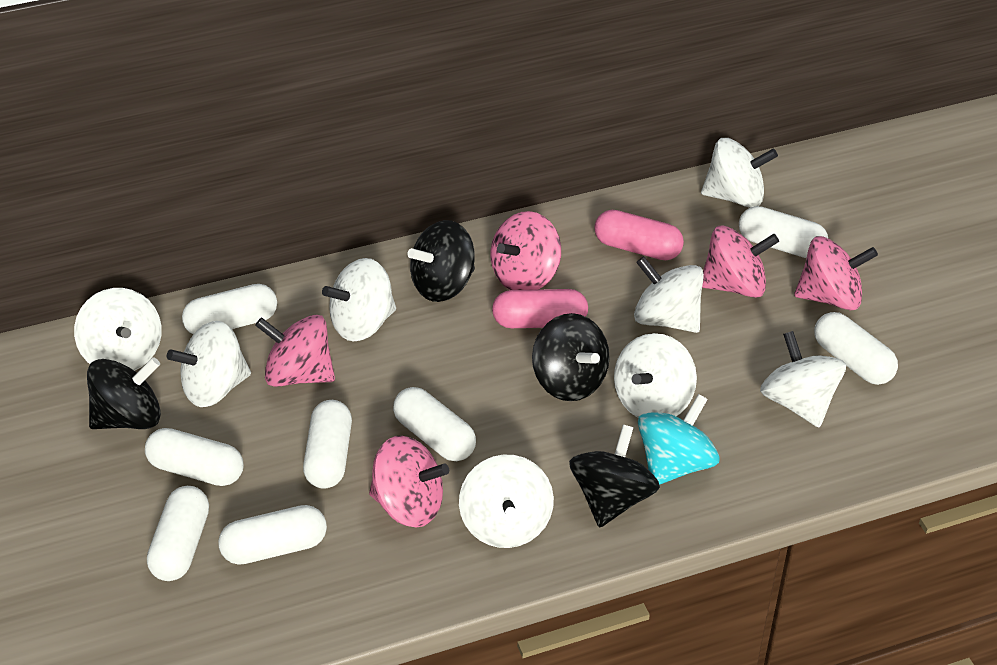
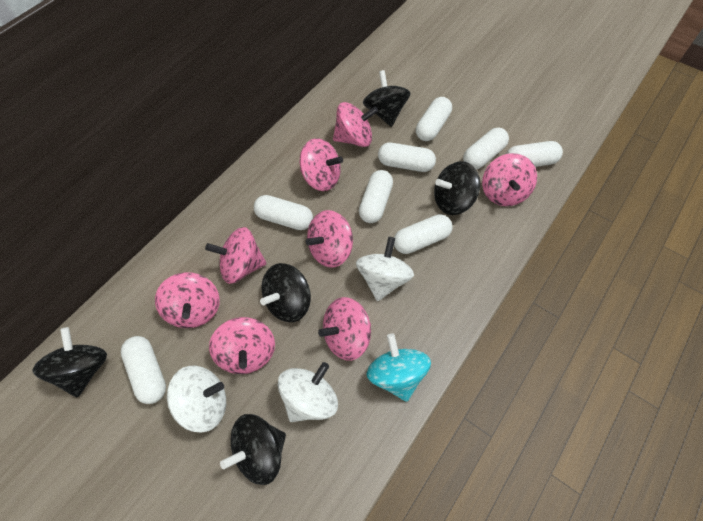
black spinning top: 4 -> 5
pink capsule: 2 -> 0
pink spinning top: 5 -> 8
white spinning top: 8 -> 3

